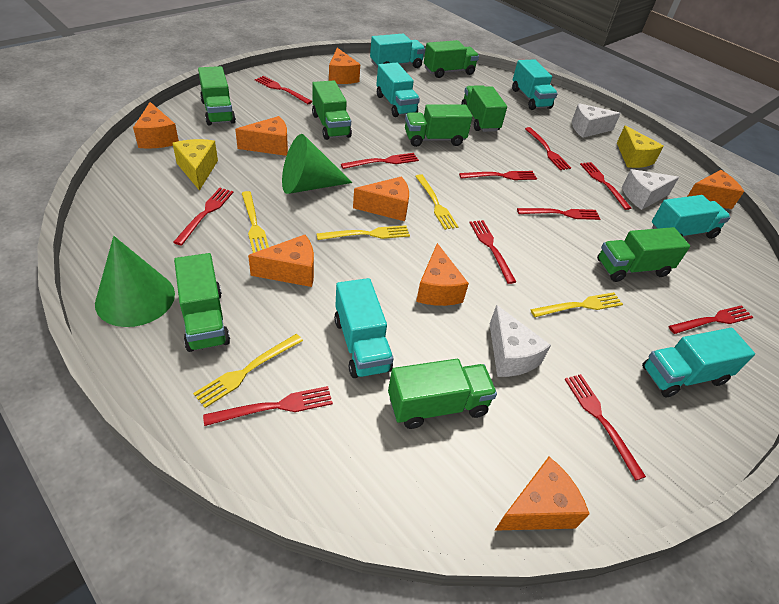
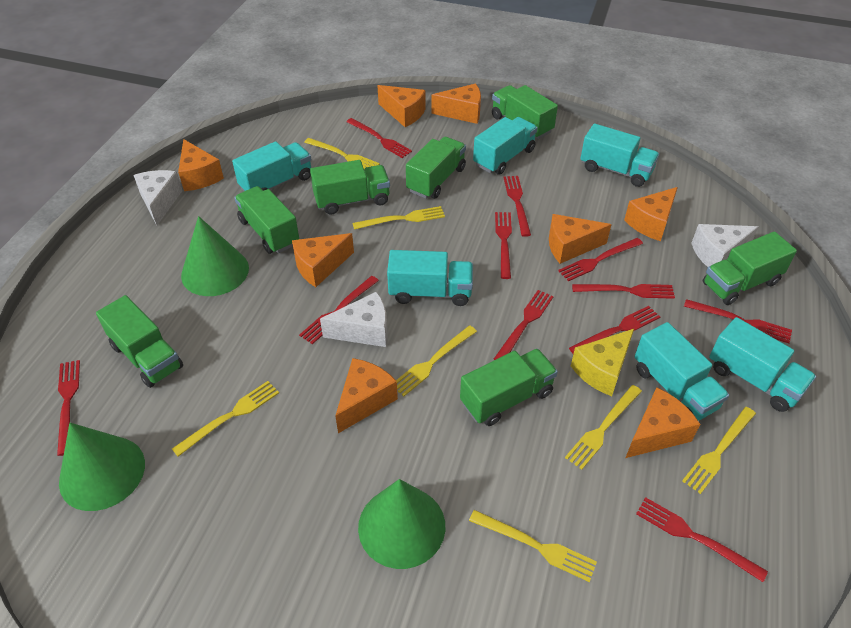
green cone: 2 -> 3
green truck: 8 -> 7
yellow cheese: 2 -> 1
yellow fork: 5 -> 7

